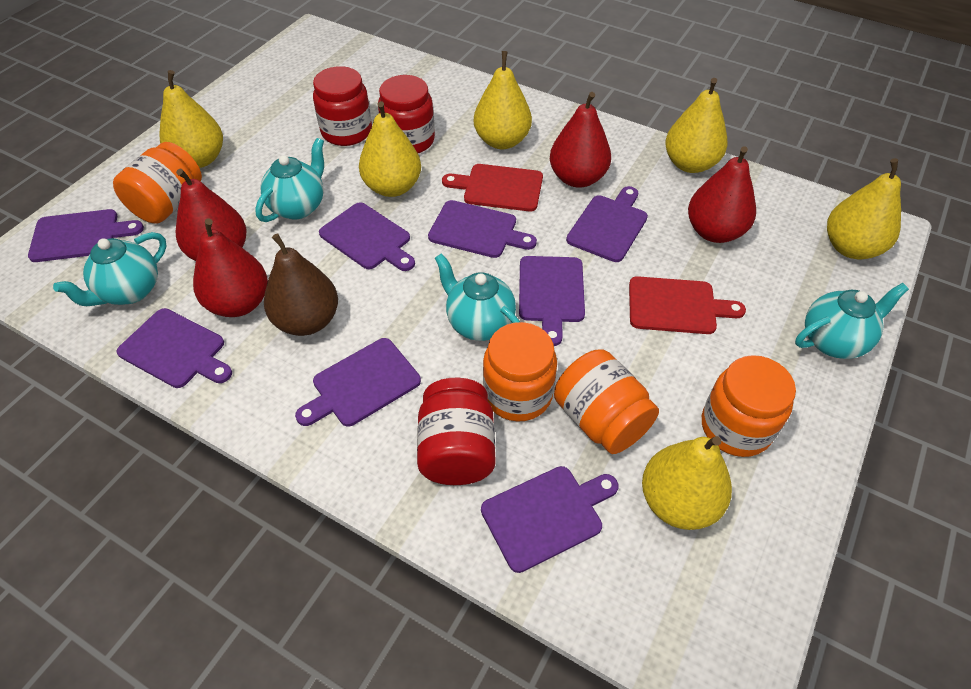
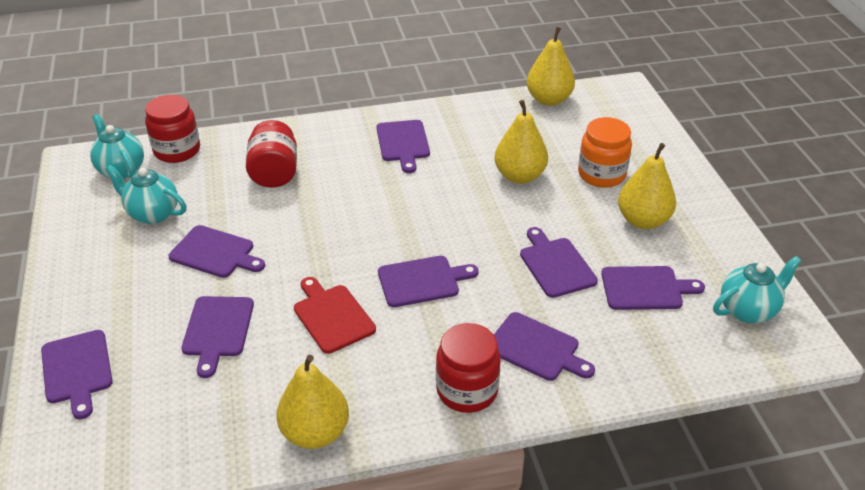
brown pear: 1 -> 0
orange jar: 4 -> 1
red cutting board: 2 -> 1
red pear: 4 -> 0
turquoise teapot: 4 -> 3
yellow pear: 6 -> 4

